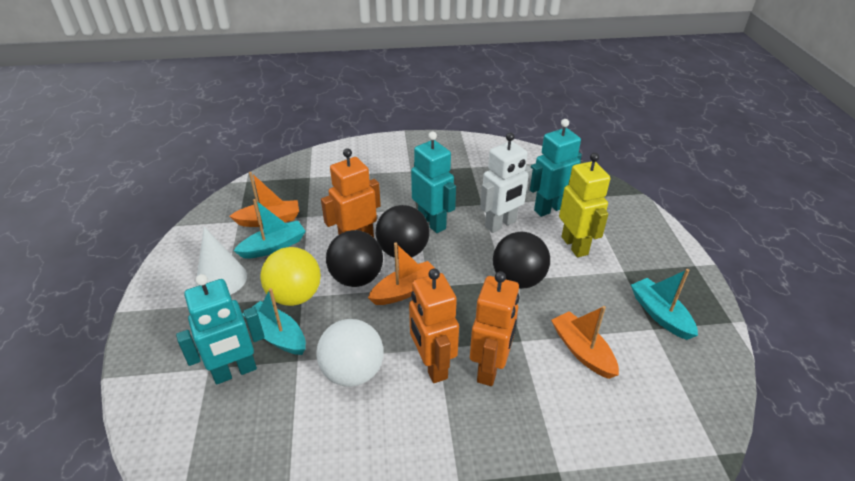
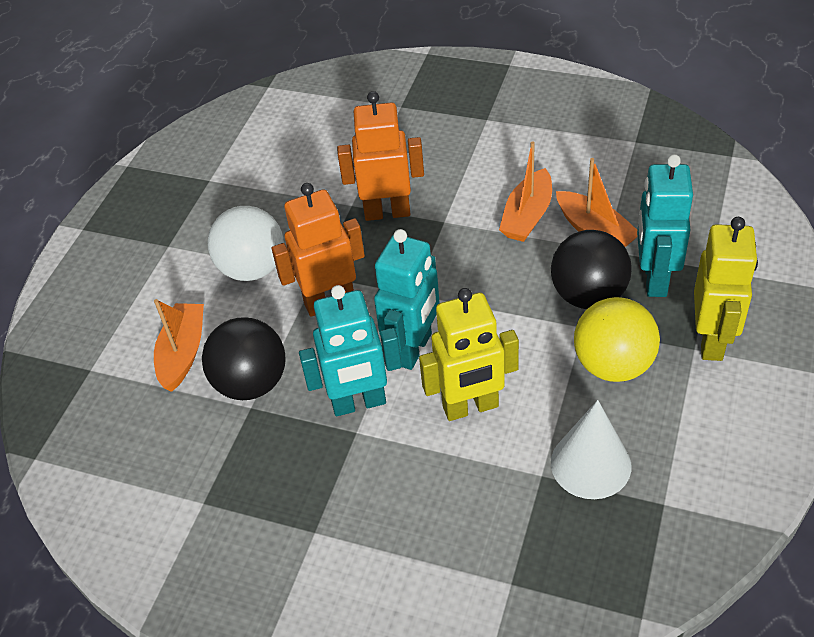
black ball: 3 -> 2
orange robot: 3 -> 2
turquoise boat: 3 -> 0
white robot: 1 -> 0
yellow robot: 1 -> 2

